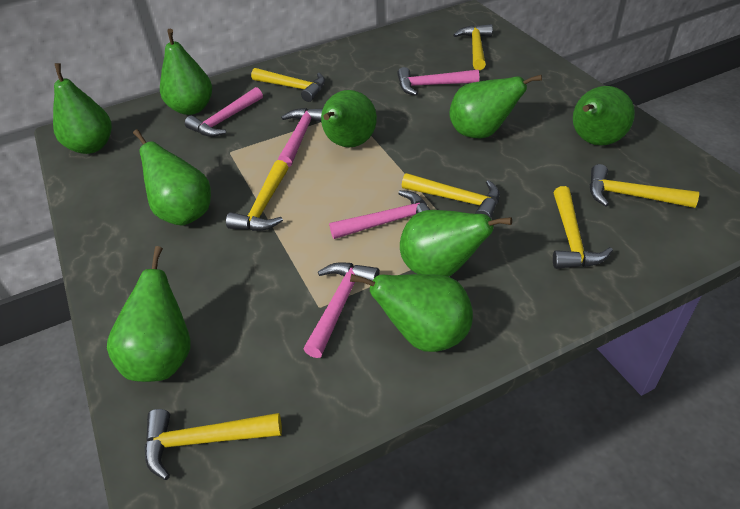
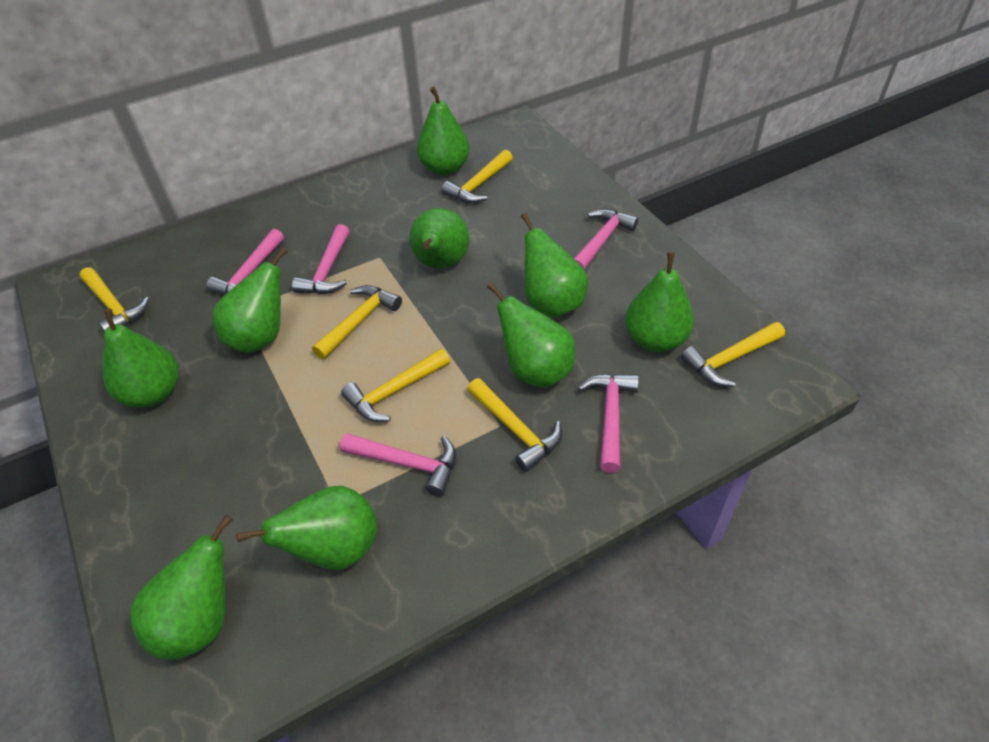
yellow hammer: 7 -> 6

